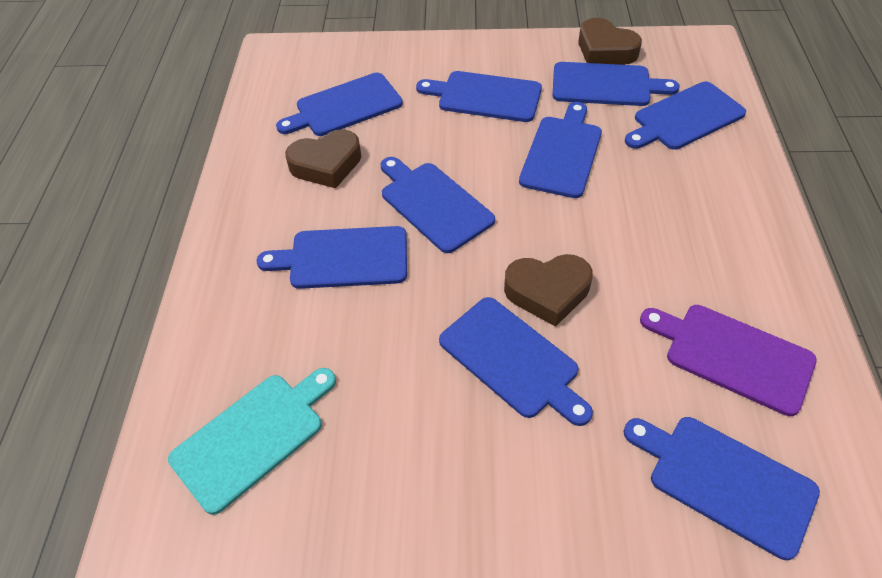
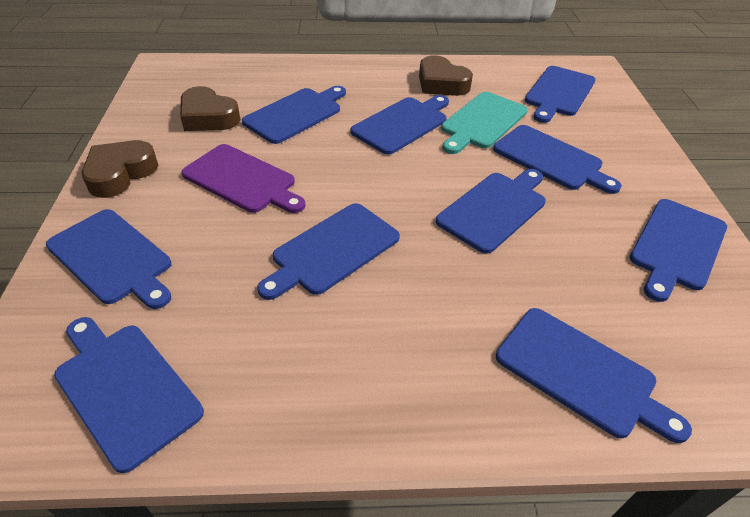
blue cutting board: 9 -> 10

